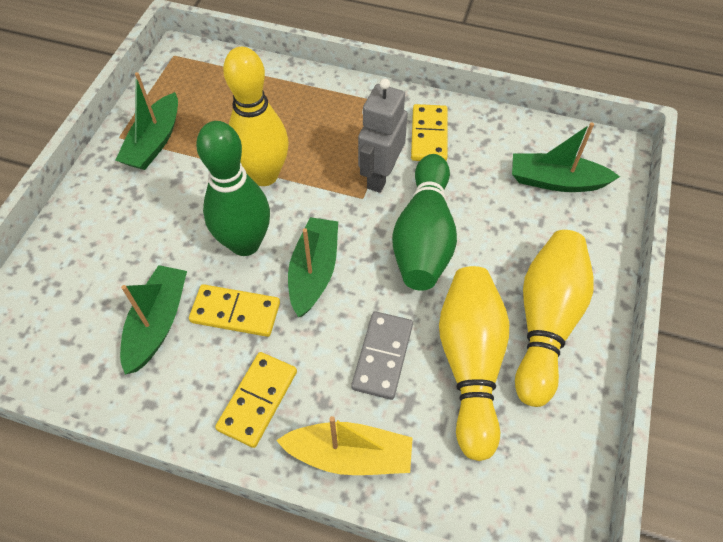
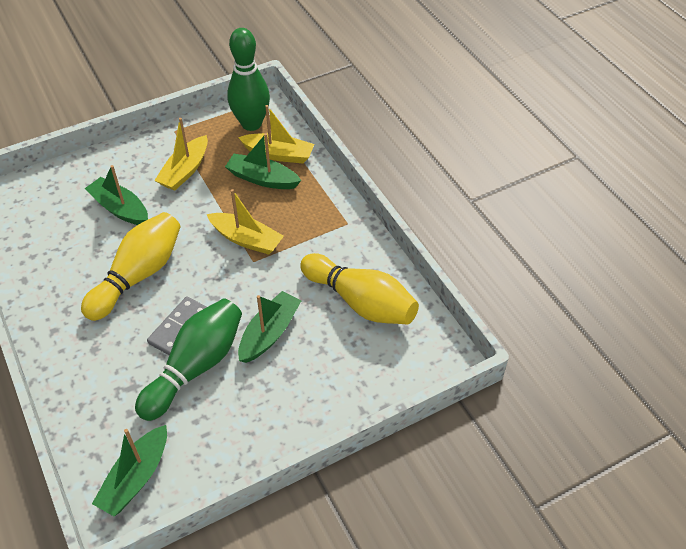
grey robot: 1 -> 0
yellow boat: 1 -> 3
yellow bowling pin: 3 -> 2
yellow domino: 3 -> 0

